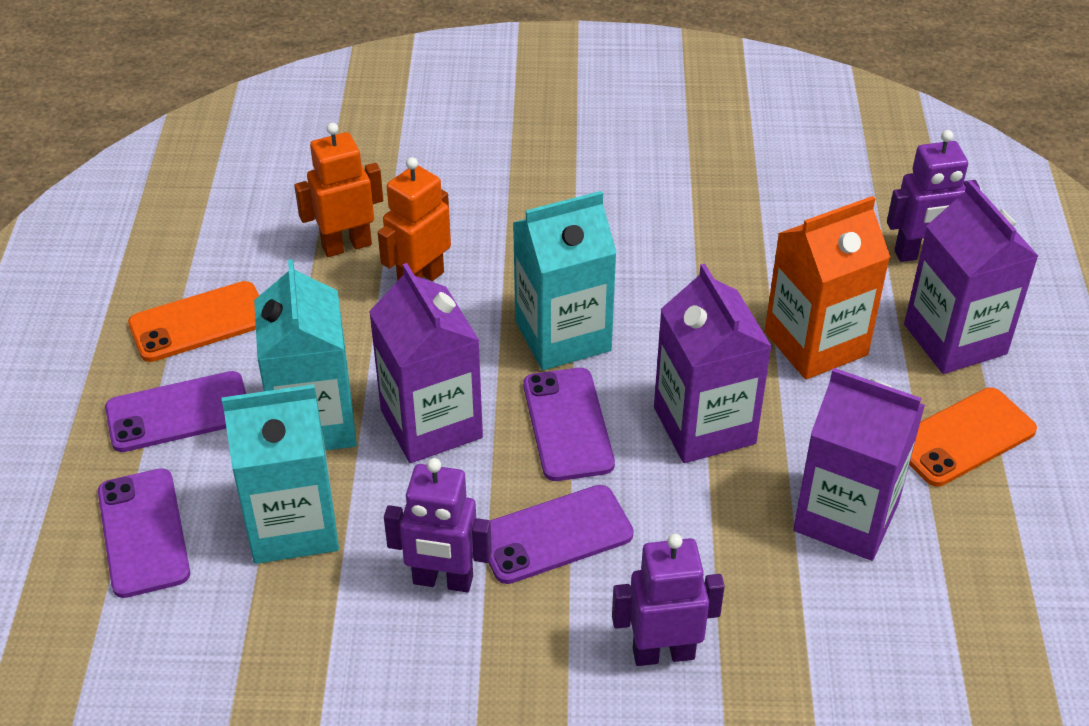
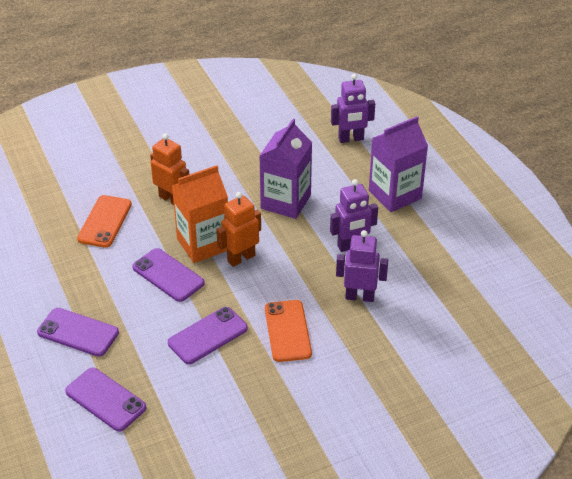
purple carton: 4 -> 2
turquoise carton: 3 -> 0

